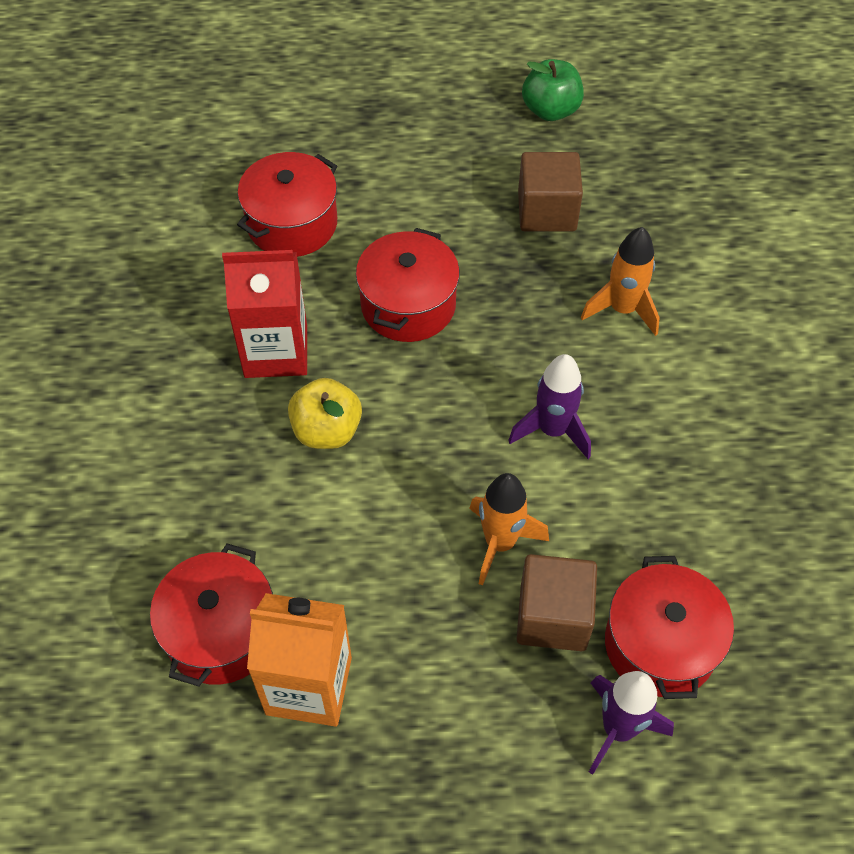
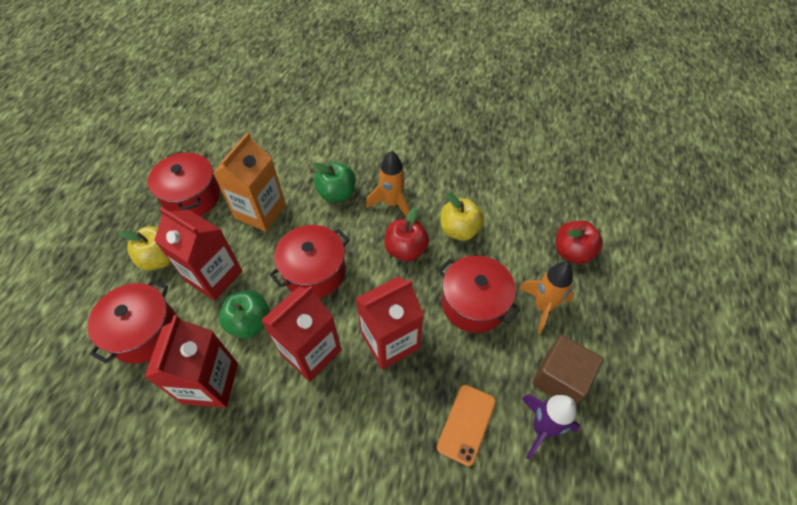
brown cube: 2 -> 1
green apple: 1 -> 2
orange phone: 0 -> 1
purple rocket: 2 -> 1
red apple: 0 -> 2
red carton: 1 -> 4
yellow apple: 1 -> 2

